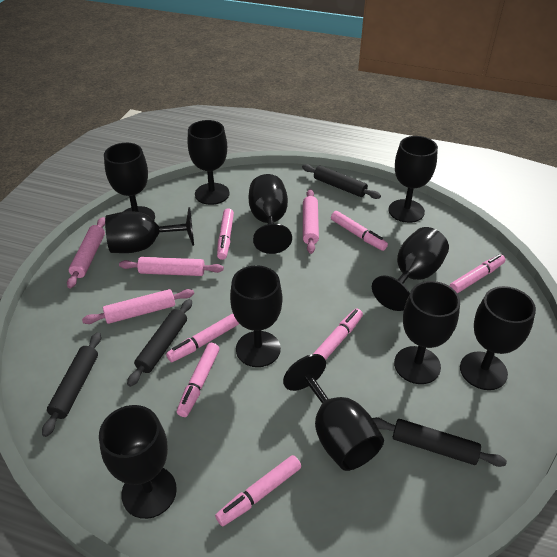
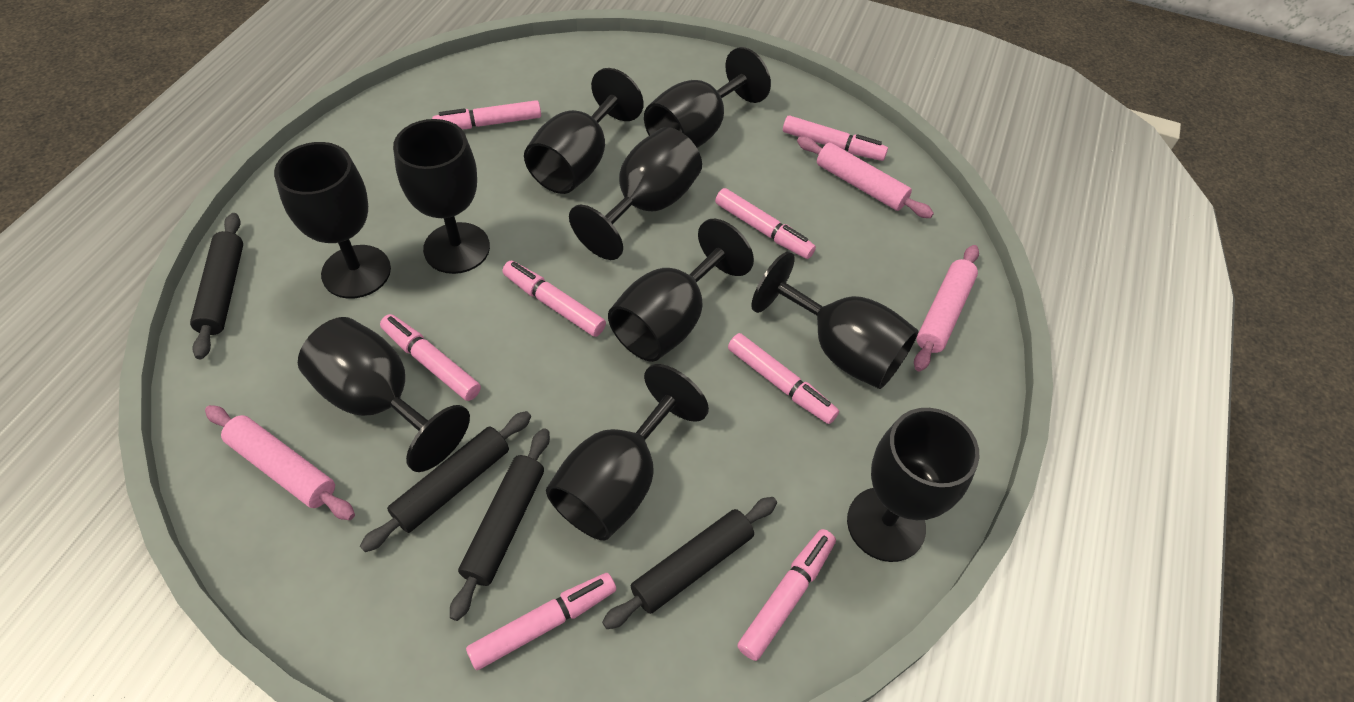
black goblet: 11 -> 10
pink marker: 7 -> 8
pink rolling pin: 4 -> 3

